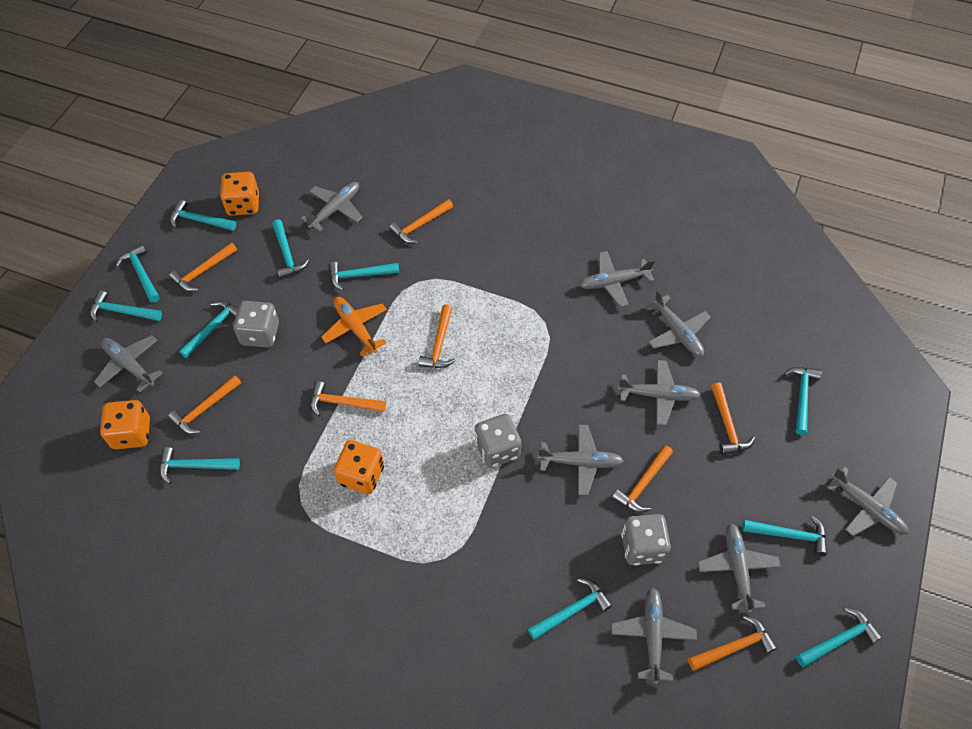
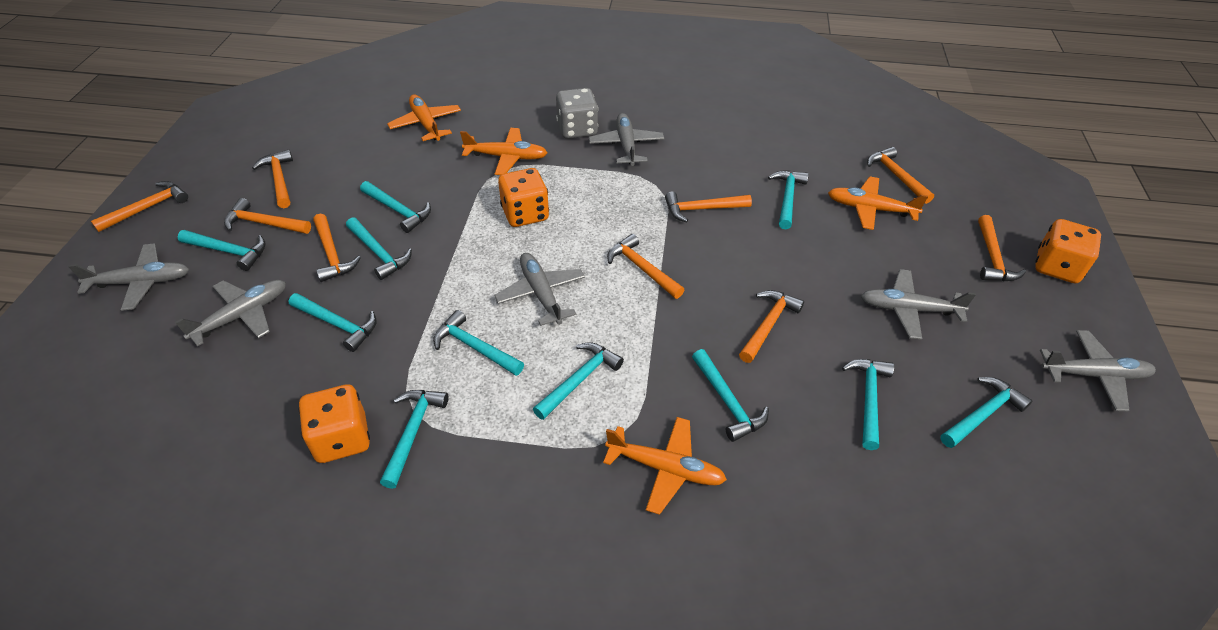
grey dice: 3 -> 1
grey plane: 9 -> 6
orange hammer: 8 -> 9
orange plane: 1 -> 4

